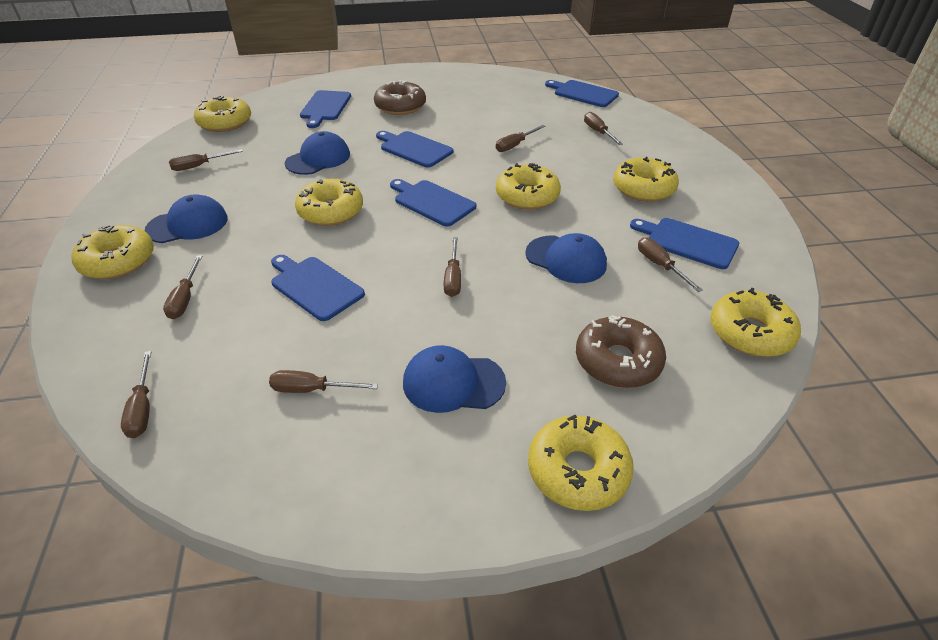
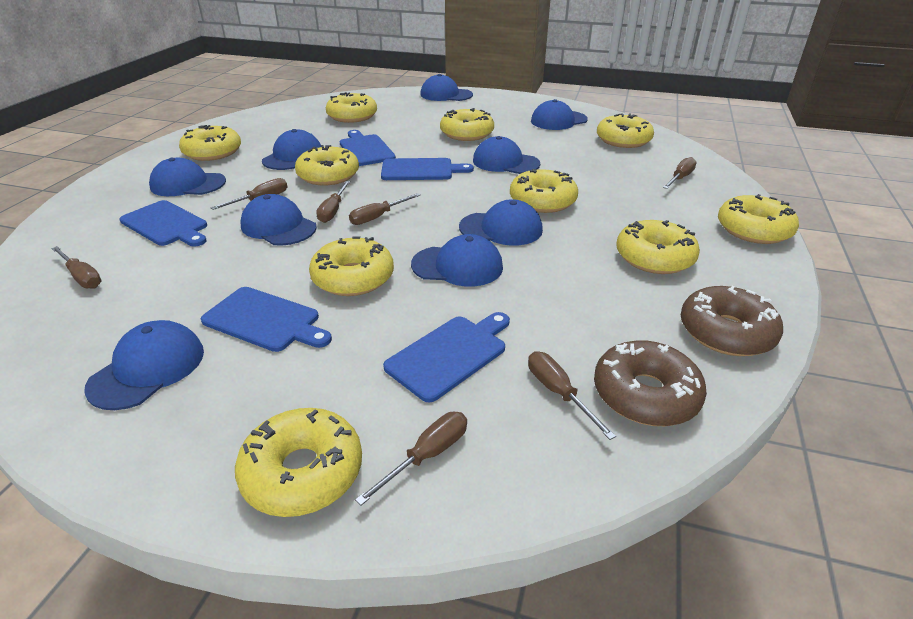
blue cap: 4 -> 9
blue cutting board: 6 -> 5
brown screwdriver: 8 -> 7
yellow donut: 7 -> 10

